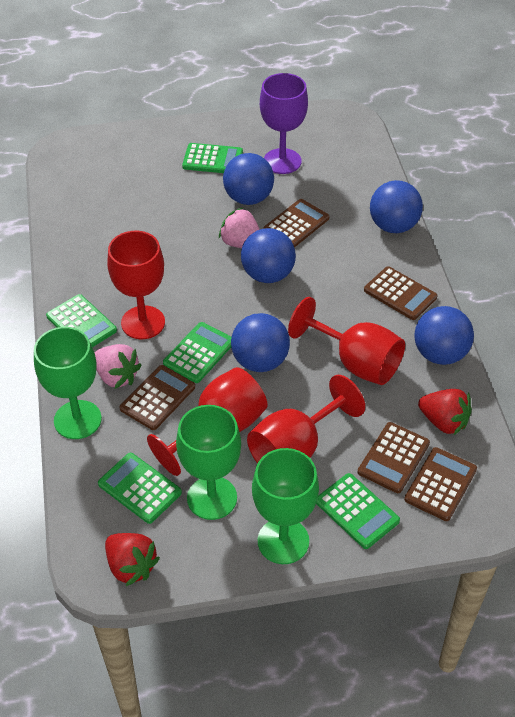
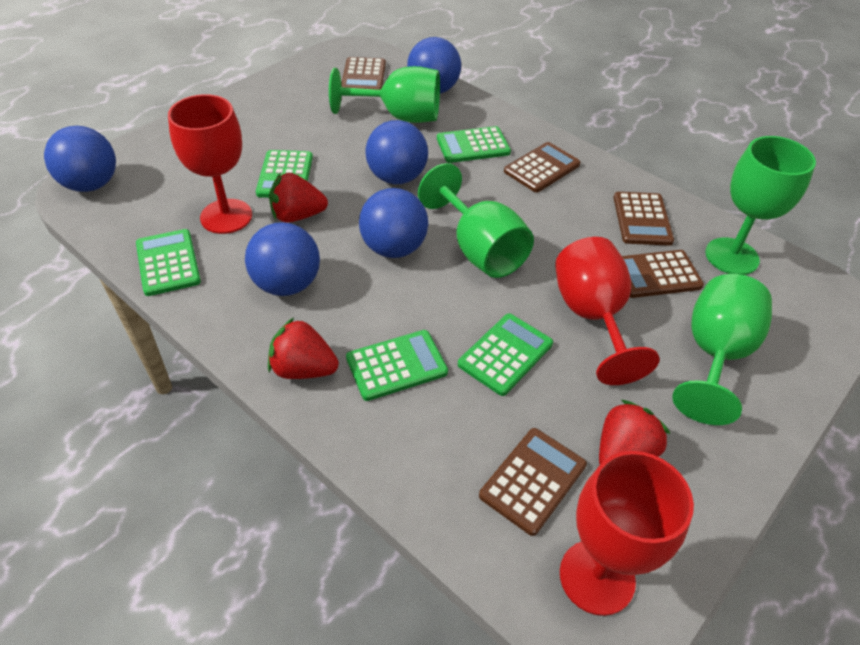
green goblet: 3 -> 4
pink strawberry: 2 -> 0
purple goblet: 1 -> 0
red goblet: 4 -> 3
red strawberry: 2 -> 3

